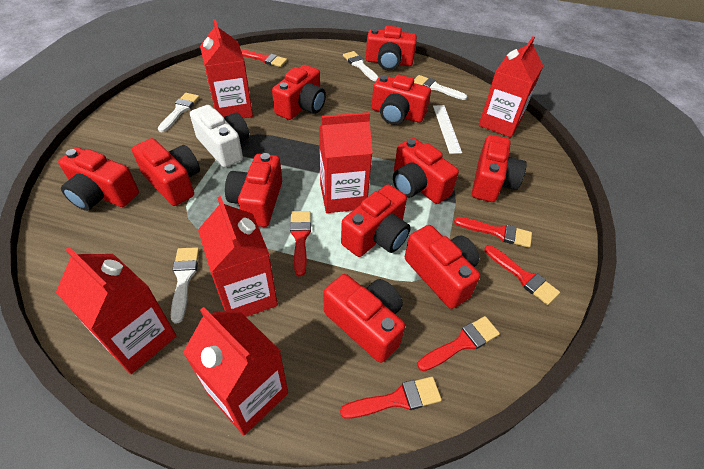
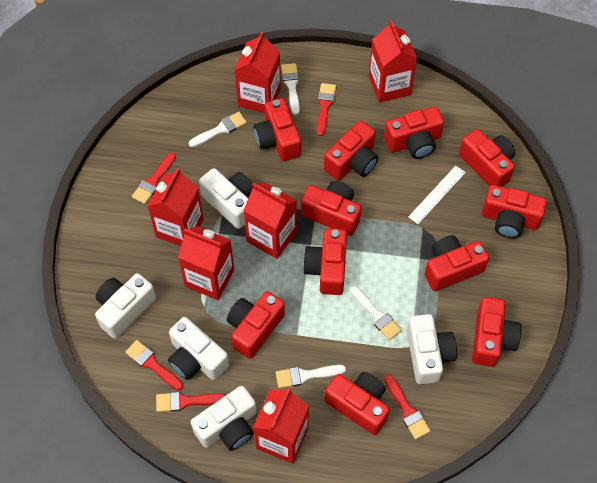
red brush: 6 -> 5
white camera: 1 -> 5

